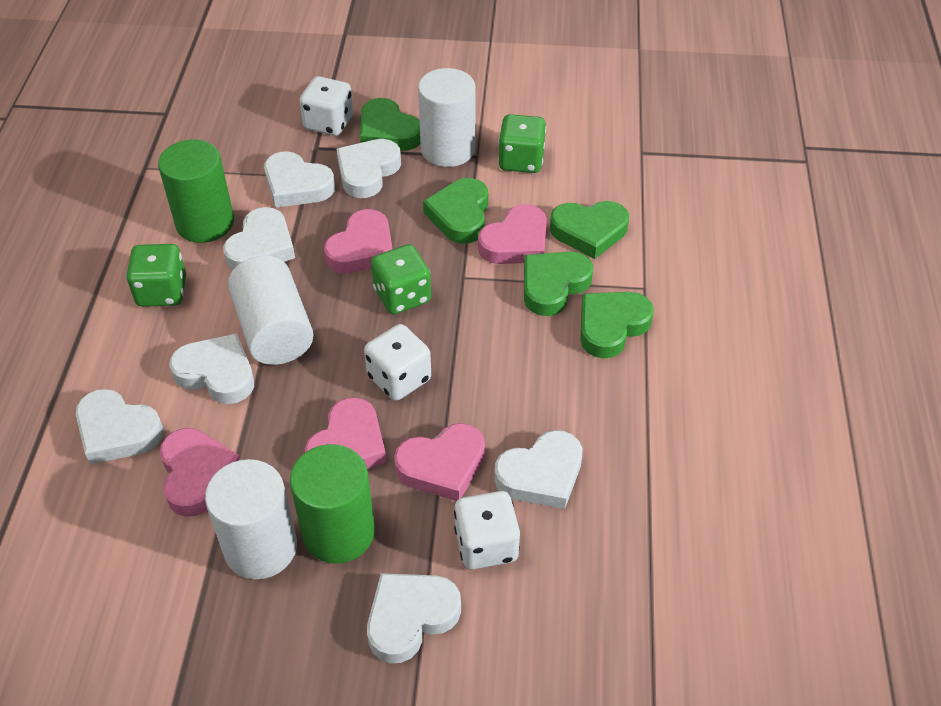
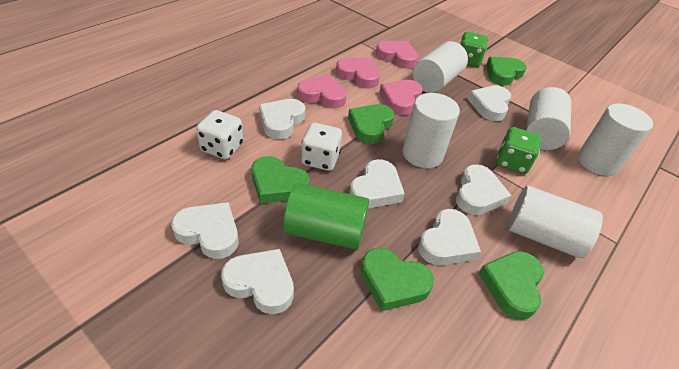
green cylinder: 2 -> 1
green dice: 3 -> 2
pink heart: 5 -> 4
white cylinder: 3 -> 5
white dice: 3 -> 2

